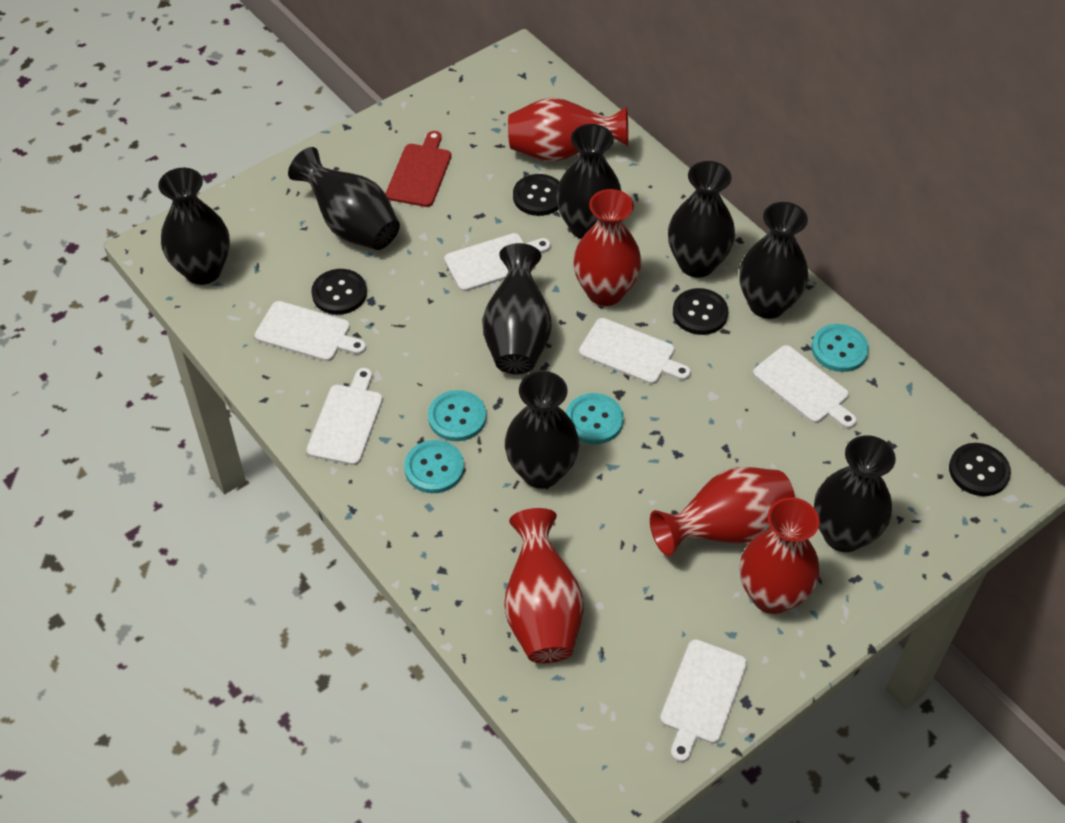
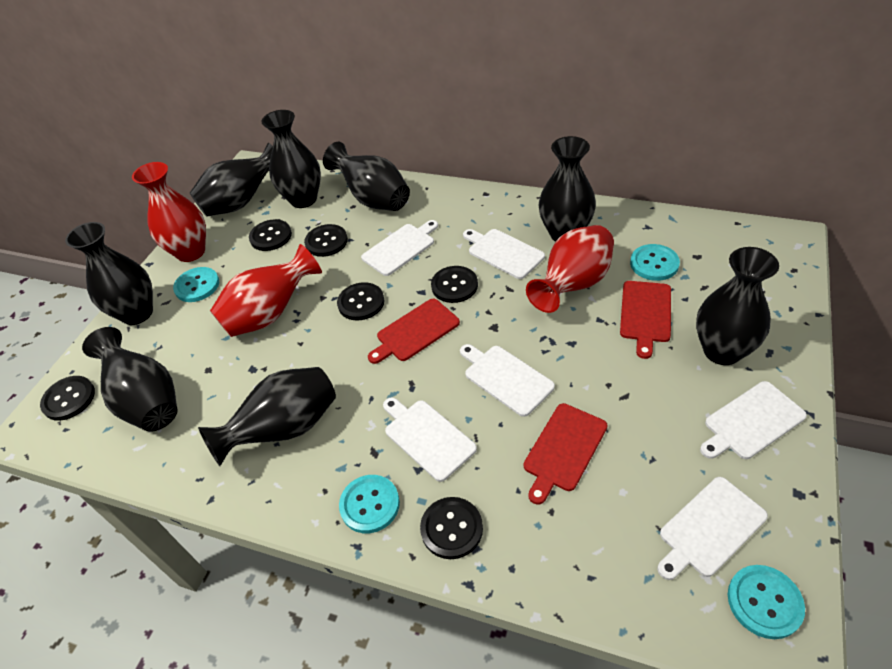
black button: 4 -> 6
red cutting board: 1 -> 3
red vase: 5 -> 3

